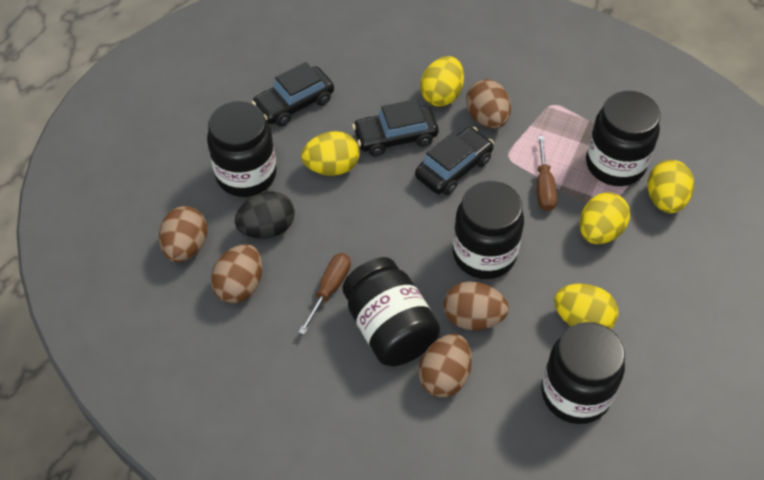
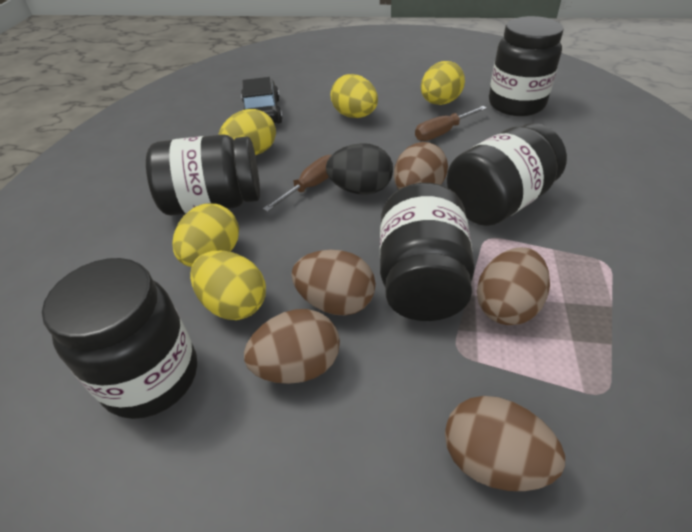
black car: 3 -> 1

